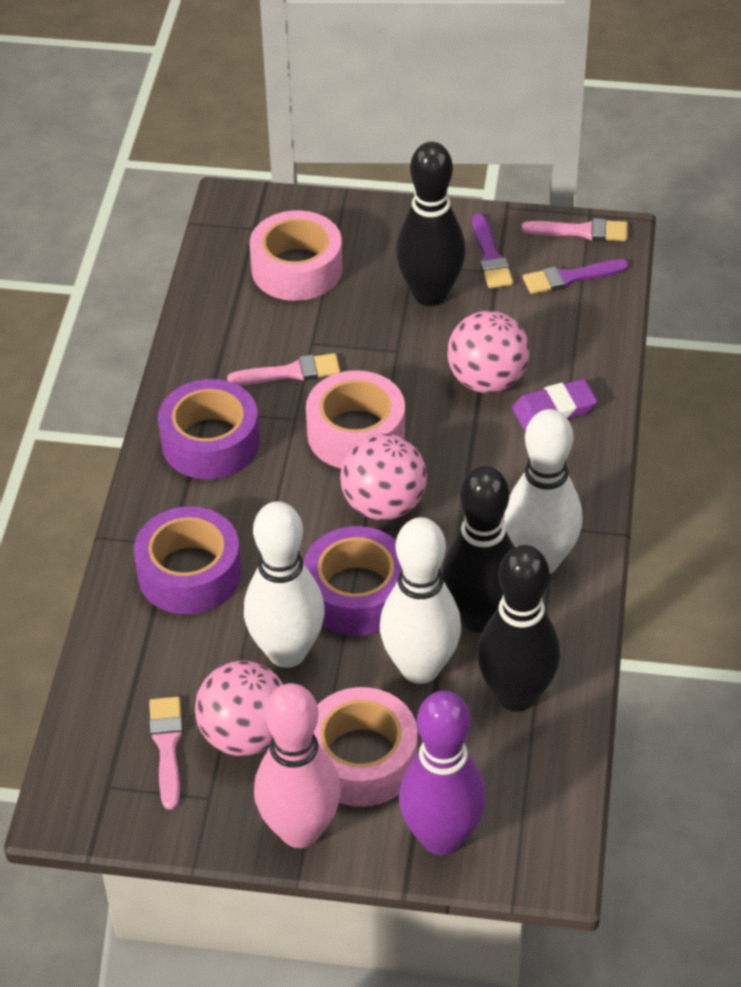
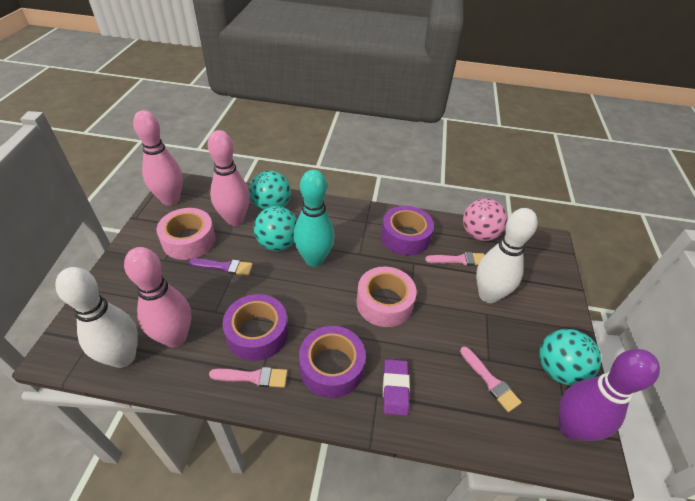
black bowling pin: 3 -> 0
pink ball: 3 -> 1
pink bowling pin: 1 -> 3
pink tape: 3 -> 2
purple brush: 2 -> 1
turquoise ball: 0 -> 3
turquoise bowling pin: 0 -> 1
white bowling pin: 3 -> 2

